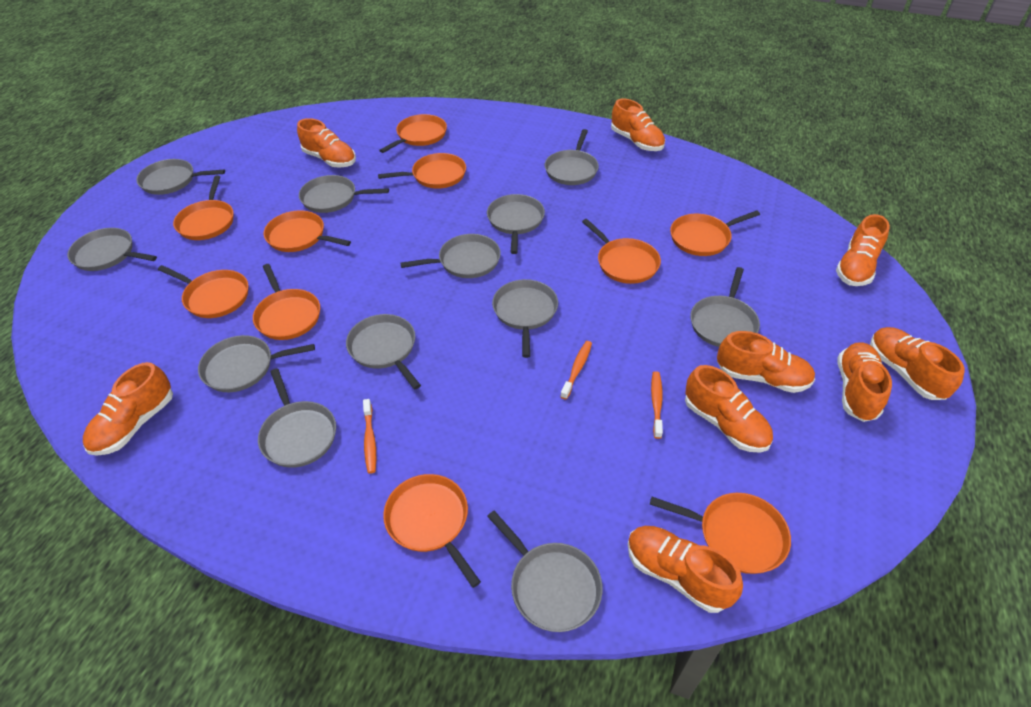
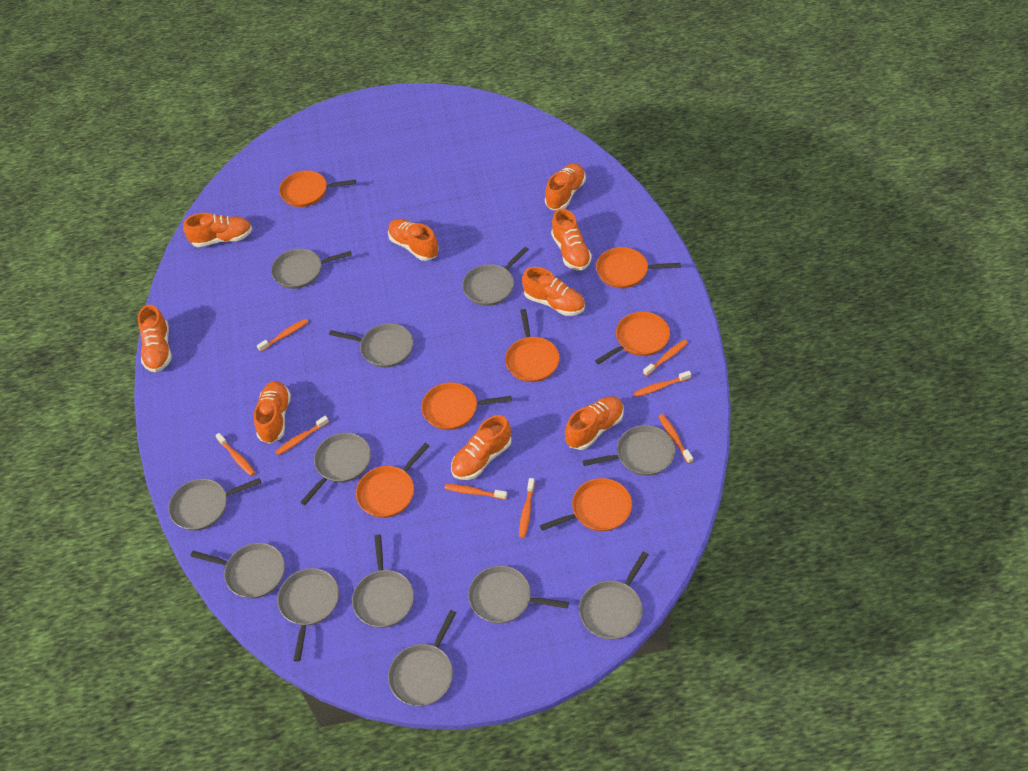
orange pan: 10 -> 7
orange toothbrush: 3 -> 8

